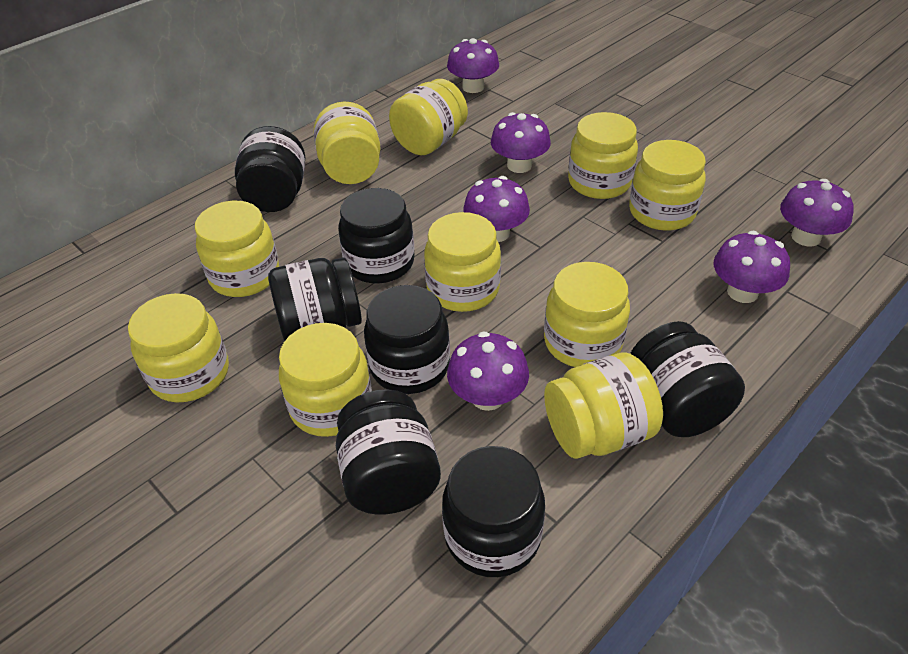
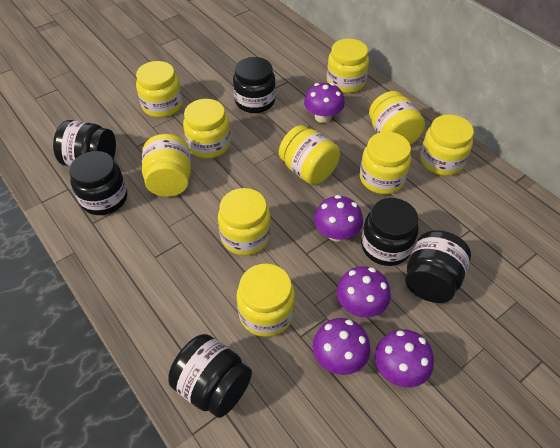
black jar: 7 -> 6
purple mushroom: 6 -> 5

